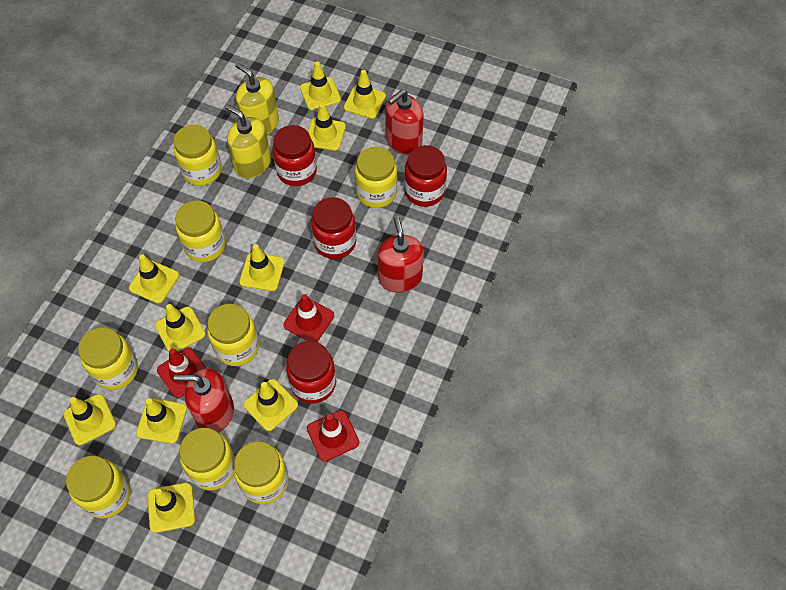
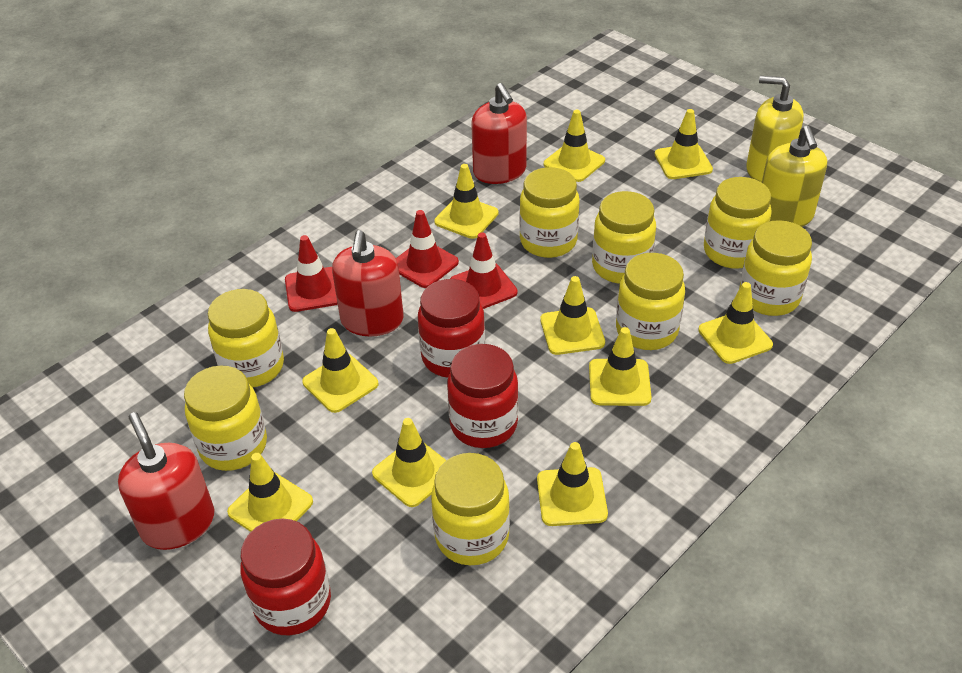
red jar: 4 -> 3

